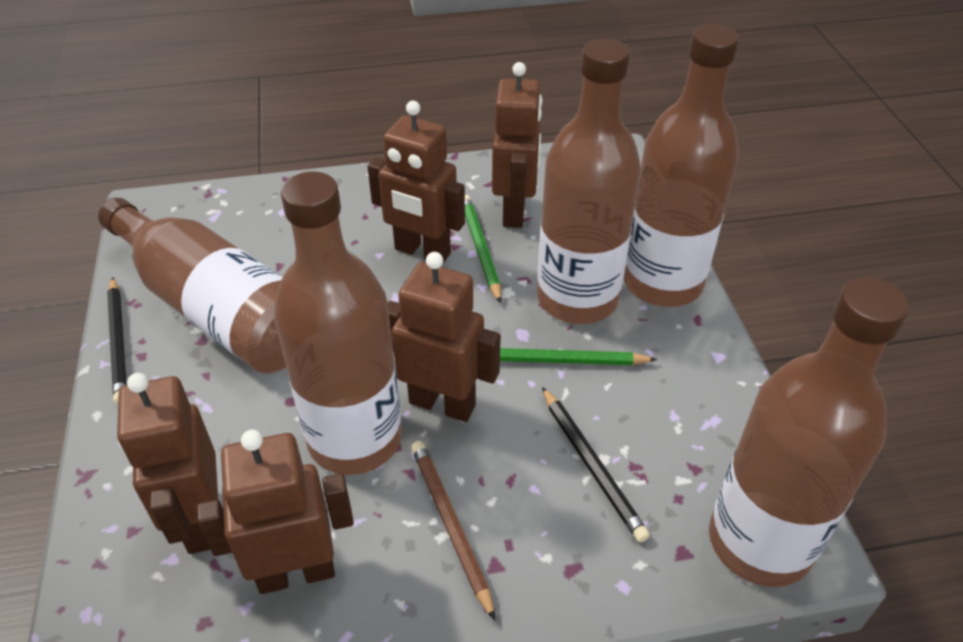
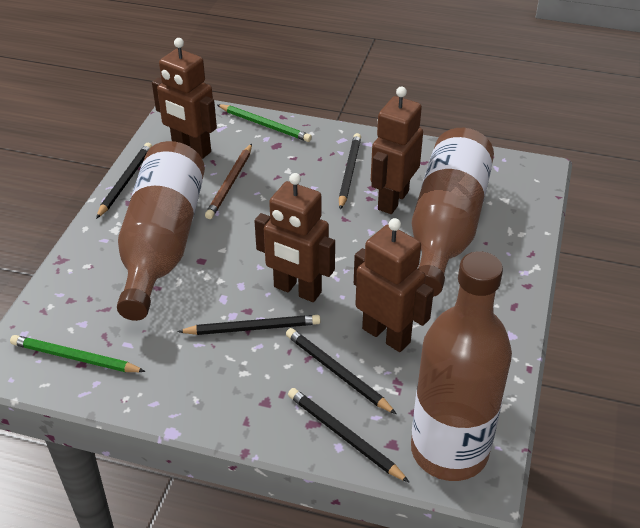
black pencil: 2 -> 5
brown bottle: 5 -> 3
brown robot: 5 -> 4

